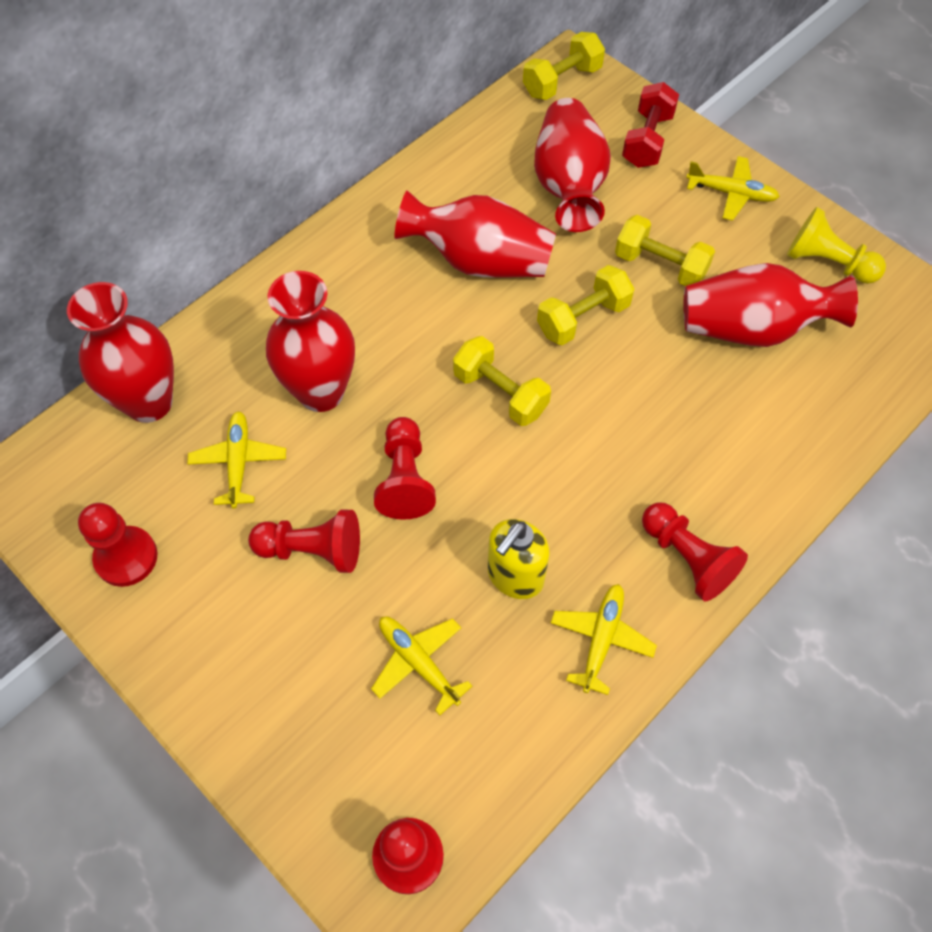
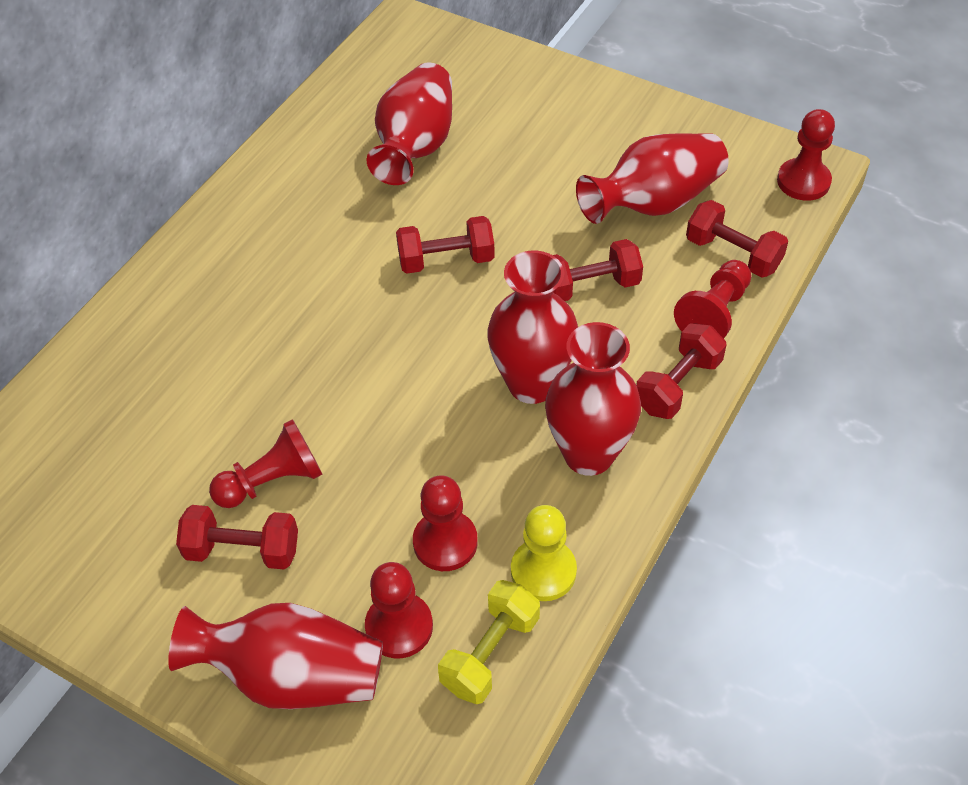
red dumbbell: 1 -> 5
yellow dumbbell: 4 -> 1
yellow plane: 4 -> 0
yellow soap dispenser: 1 -> 0

